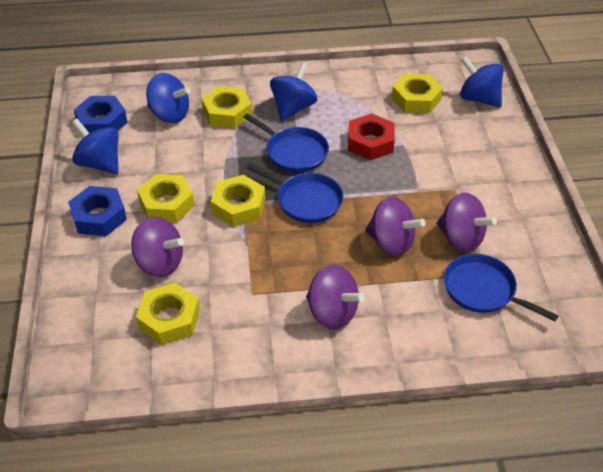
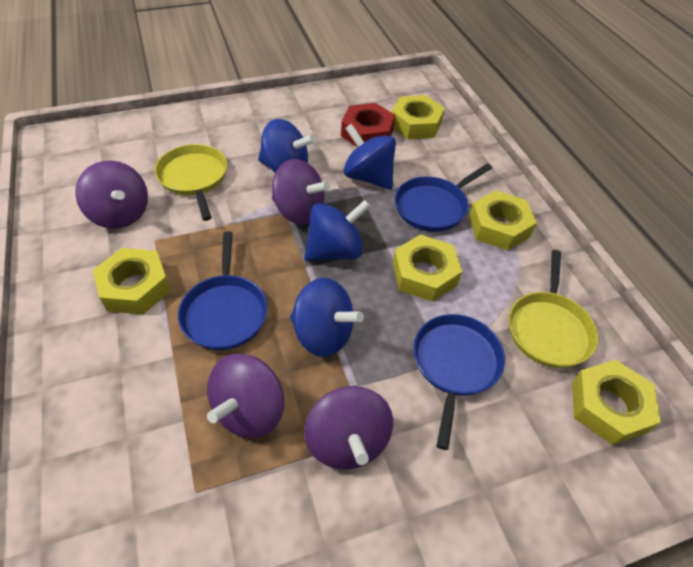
blue nut: 2 -> 0
yellow pan: 0 -> 2

